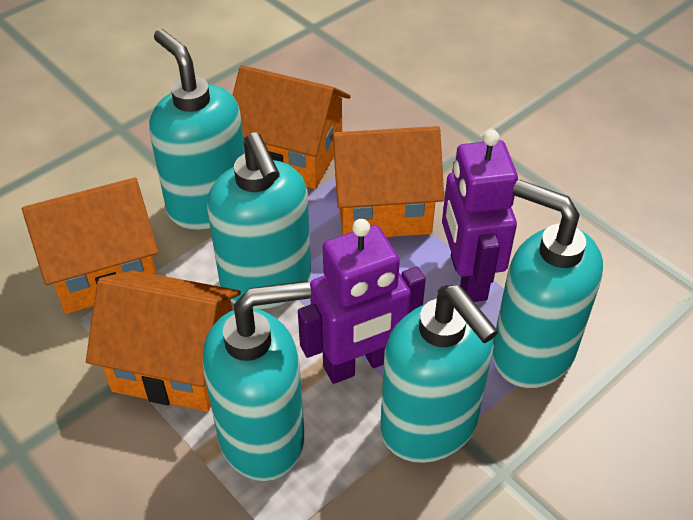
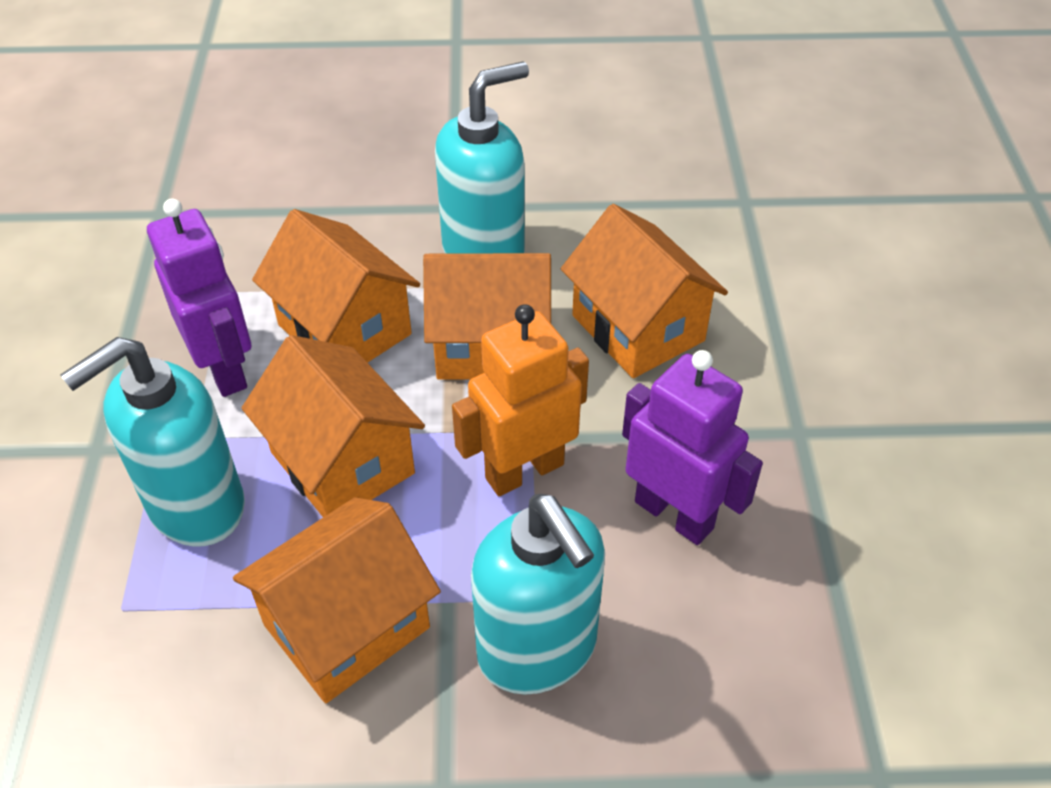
orange house: 4 -> 5
orange robot: 0 -> 1
turquoise soap dispenser: 5 -> 3

